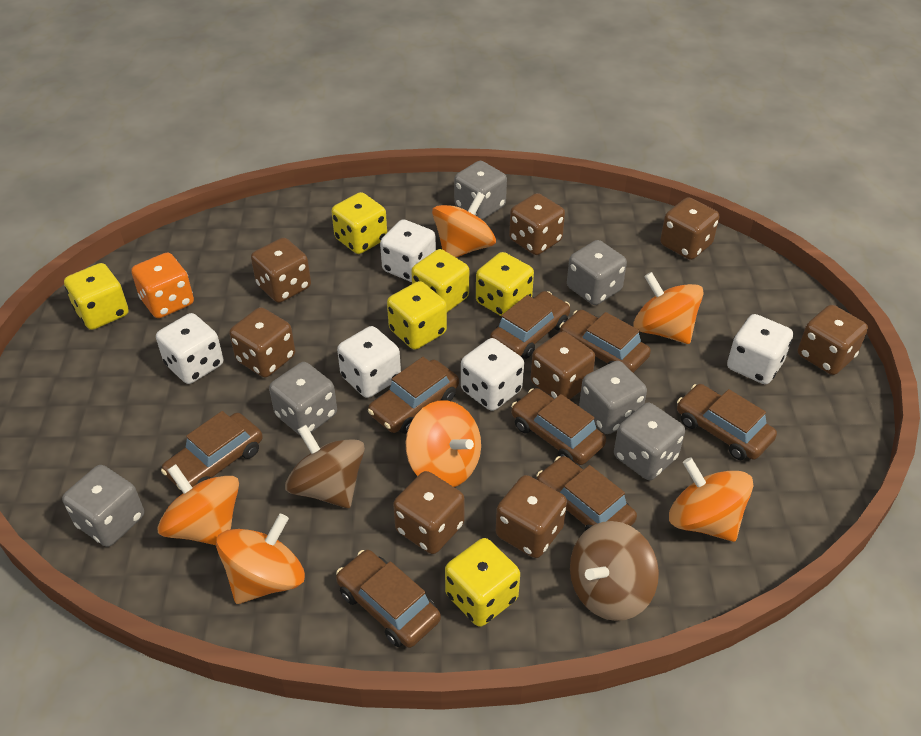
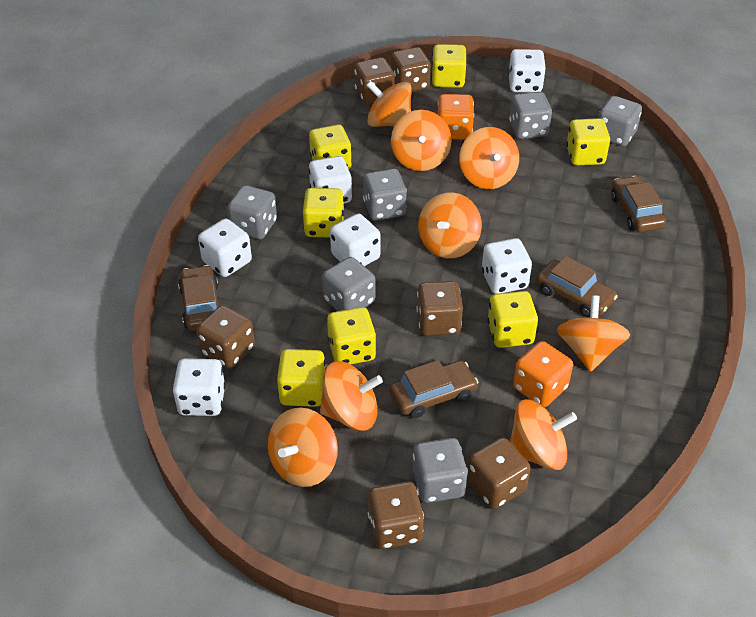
brown car: 8 -> 4
brown dice: 8 -> 6
brown spinning top: 2 -> 0
orange dice: 1 -> 2
orange spinning top: 6 -> 8
white dice: 5 -> 6
yellow dice: 6 -> 7

